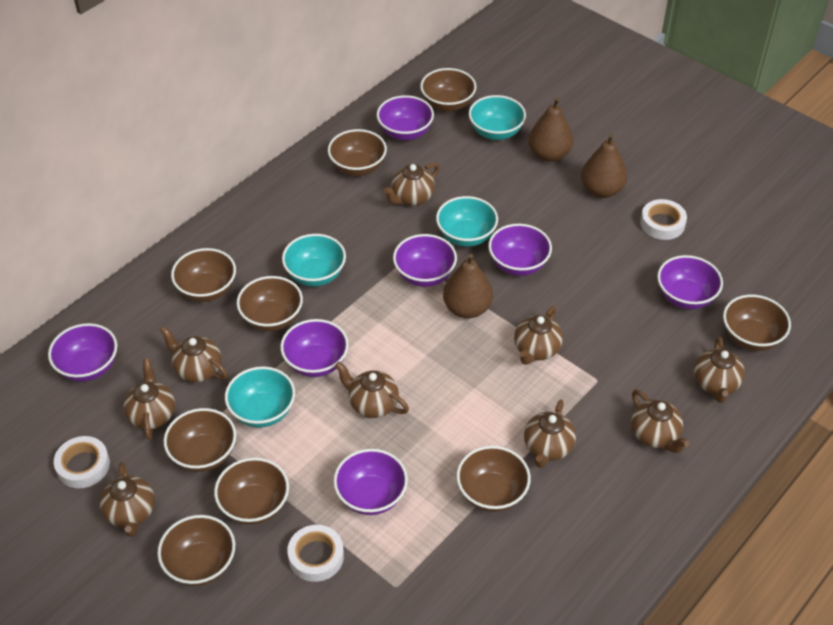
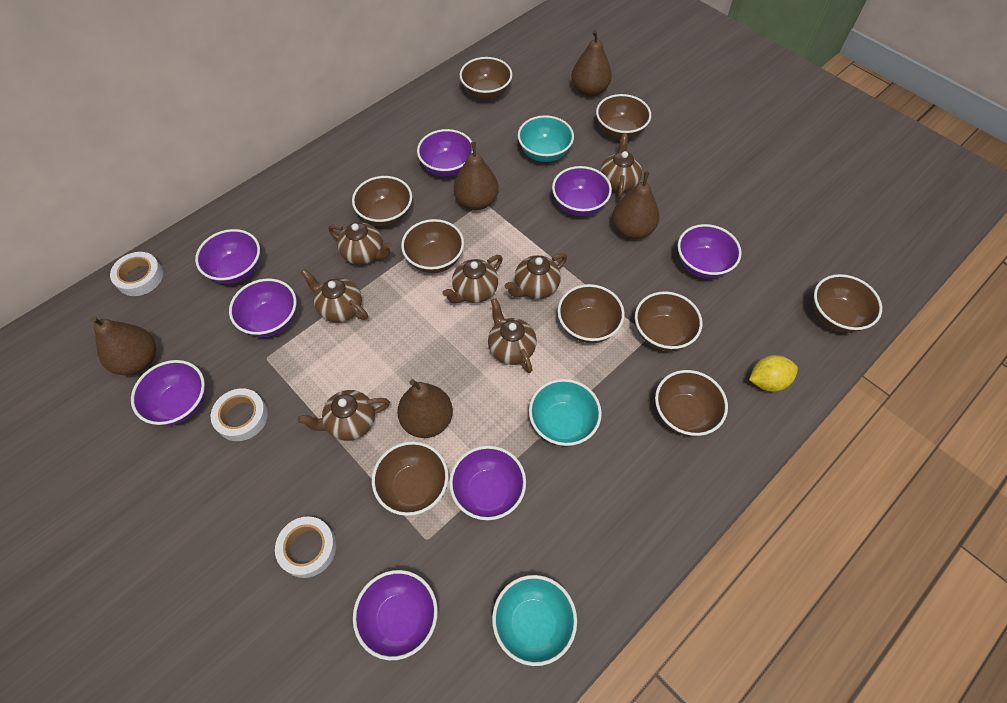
brown pear: 3 -> 5
brown teapot: 9 -> 7
purple bowl: 7 -> 8
turquoise bowl: 4 -> 3
yellow lemon: 0 -> 1

